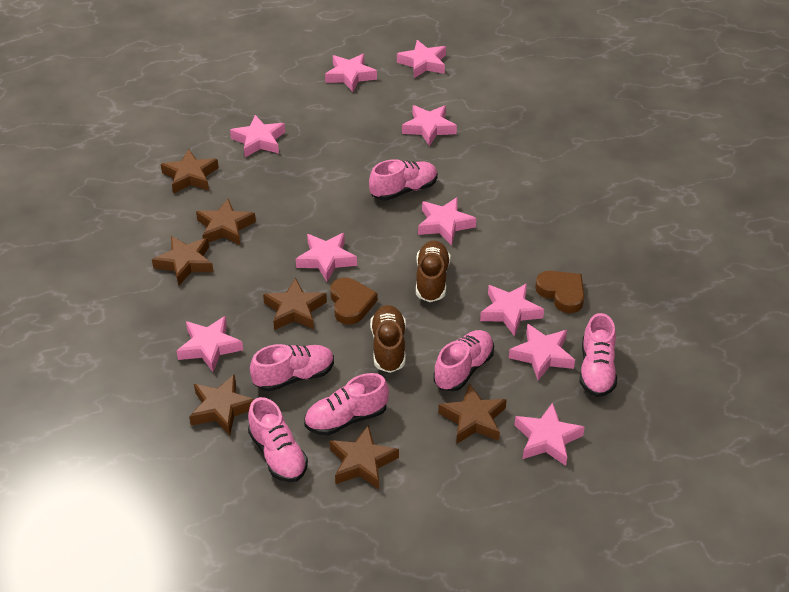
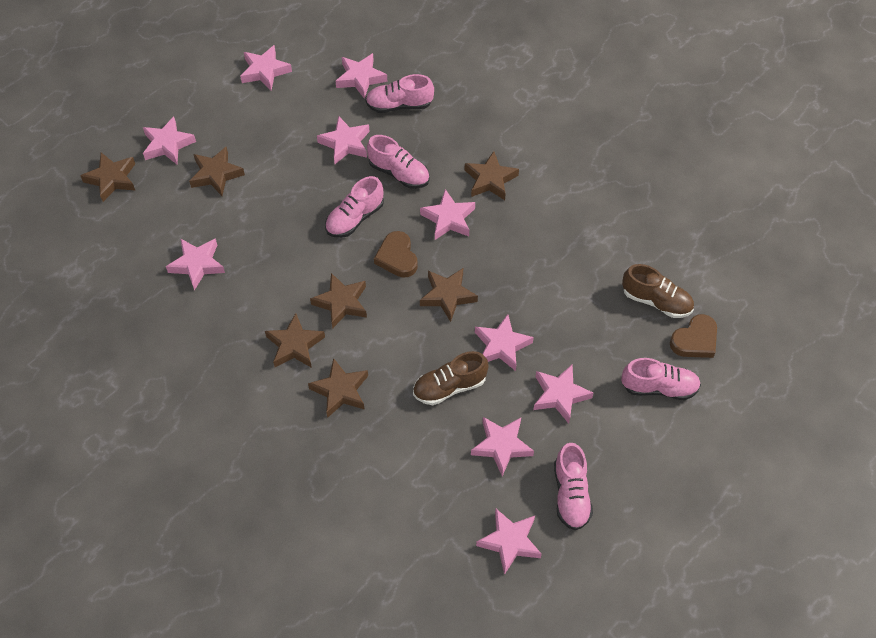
pink shoe: 6 -> 5

